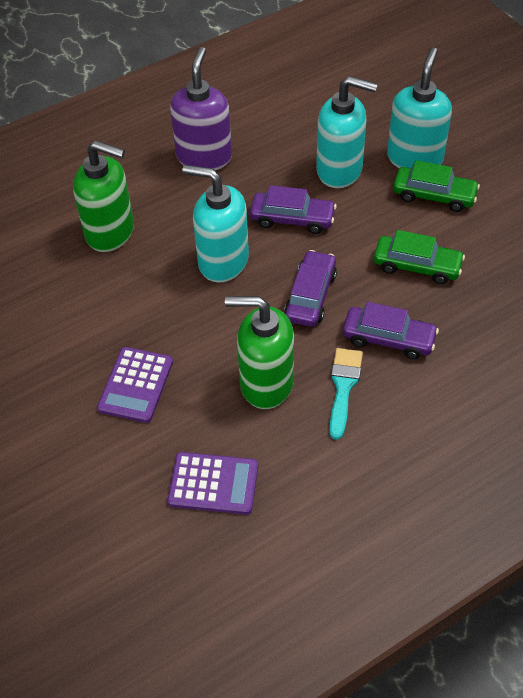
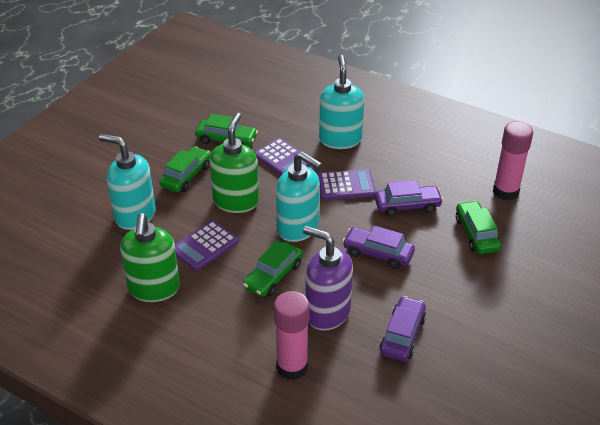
green car: 2 -> 4
pink glue stick: 0 -> 2
purple calculator: 2 -> 3
turquoise brush: 1 -> 0

